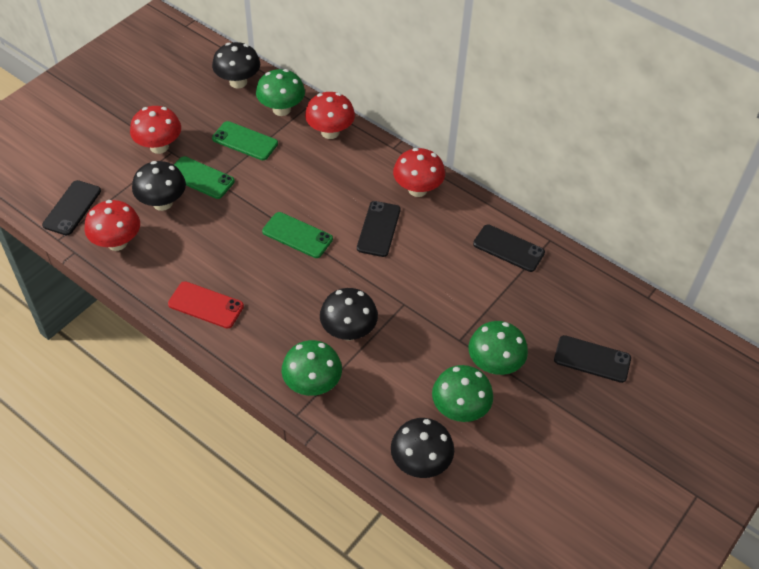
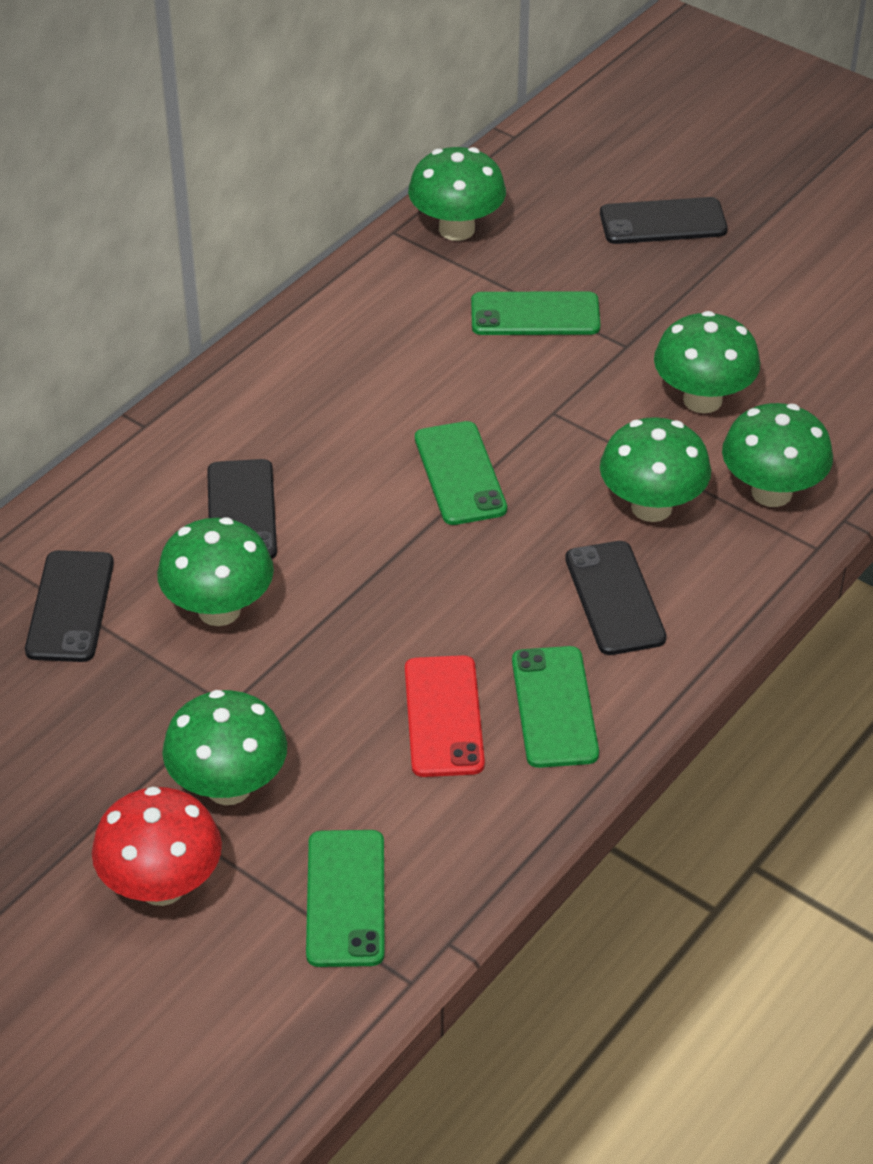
black mushroom: 4 -> 0
green mushroom: 4 -> 6
green phone: 3 -> 4
red mushroom: 4 -> 1

